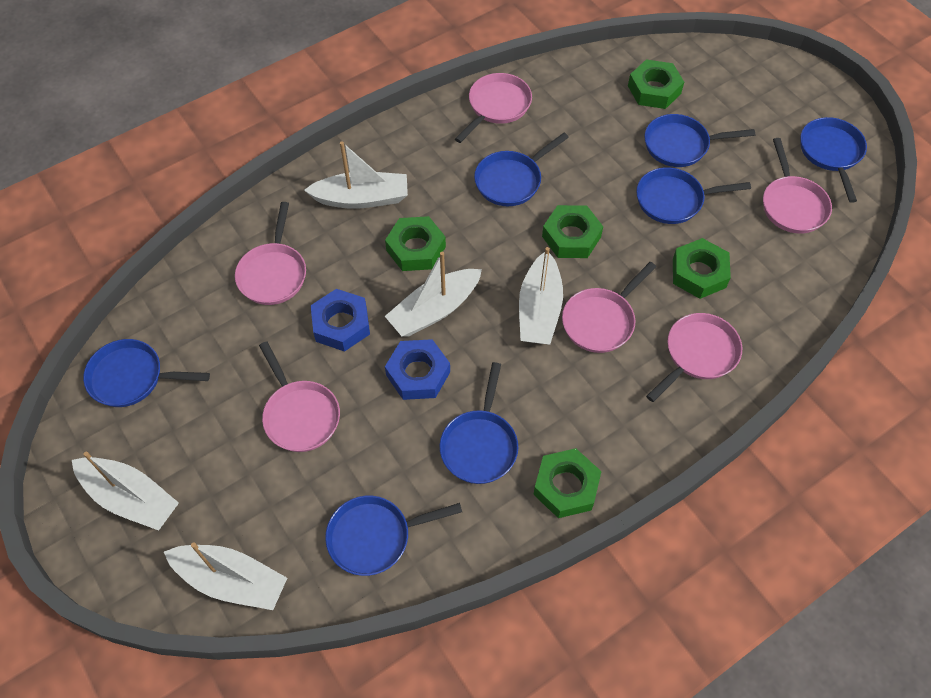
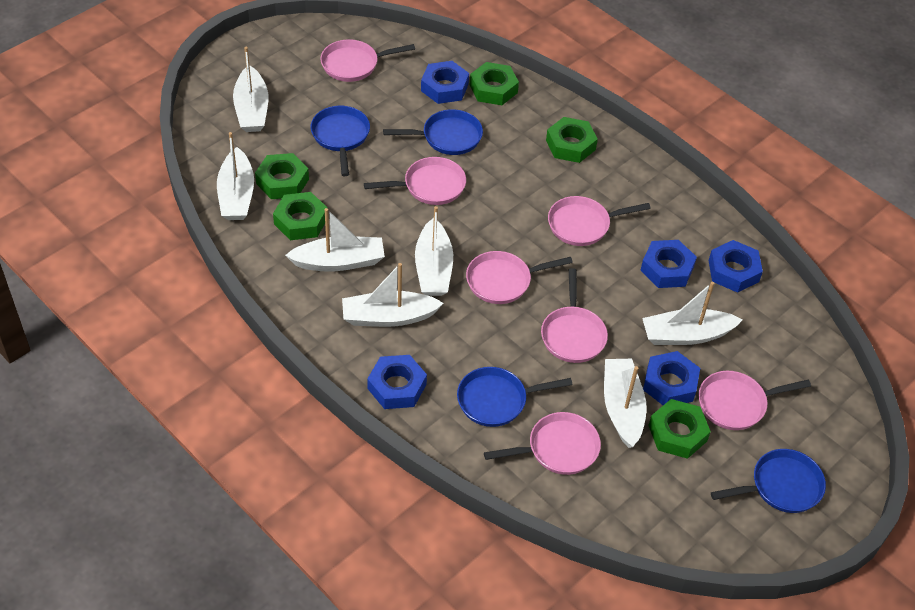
blue nut: 2 -> 5
blue pan: 7 -> 4
pink pan: 6 -> 7
white boat: 5 -> 7

